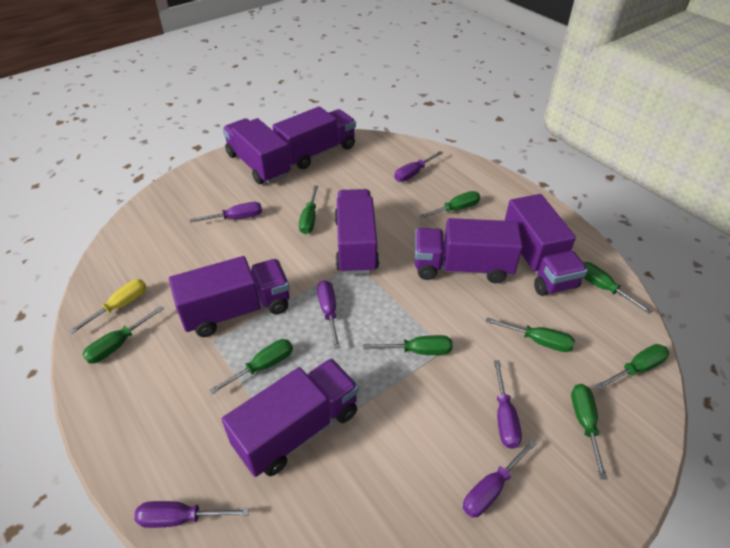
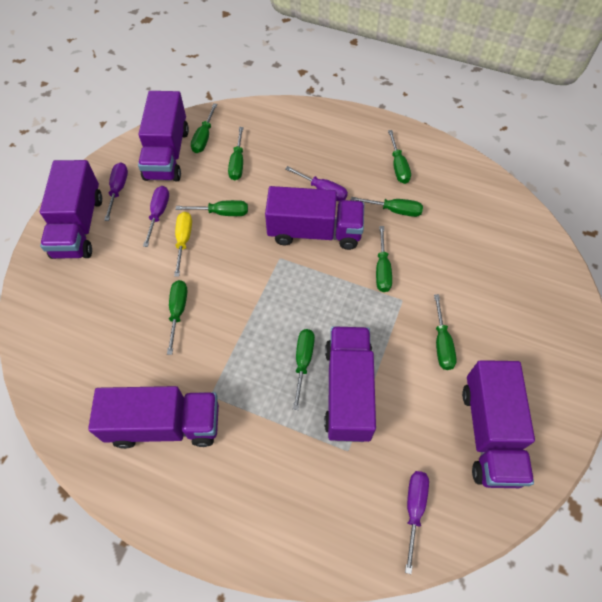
purple screwdriver: 6 -> 4
purple truck: 7 -> 6

